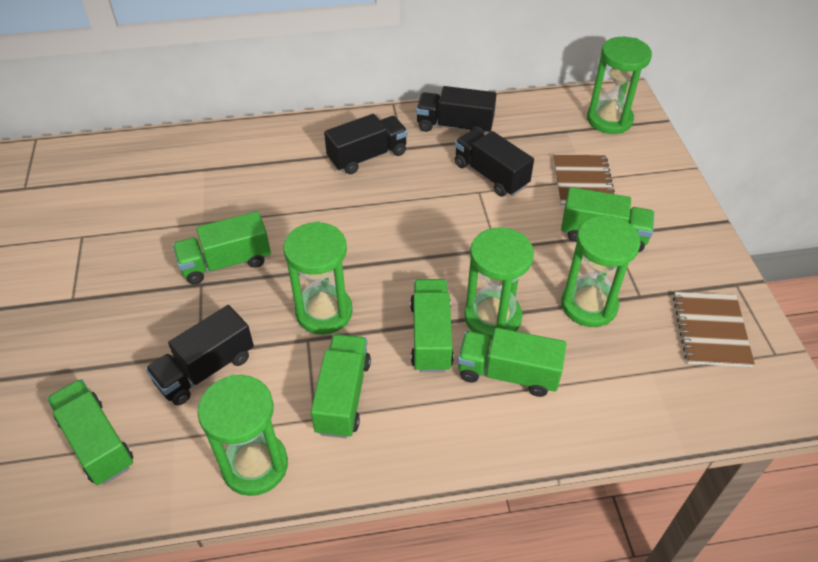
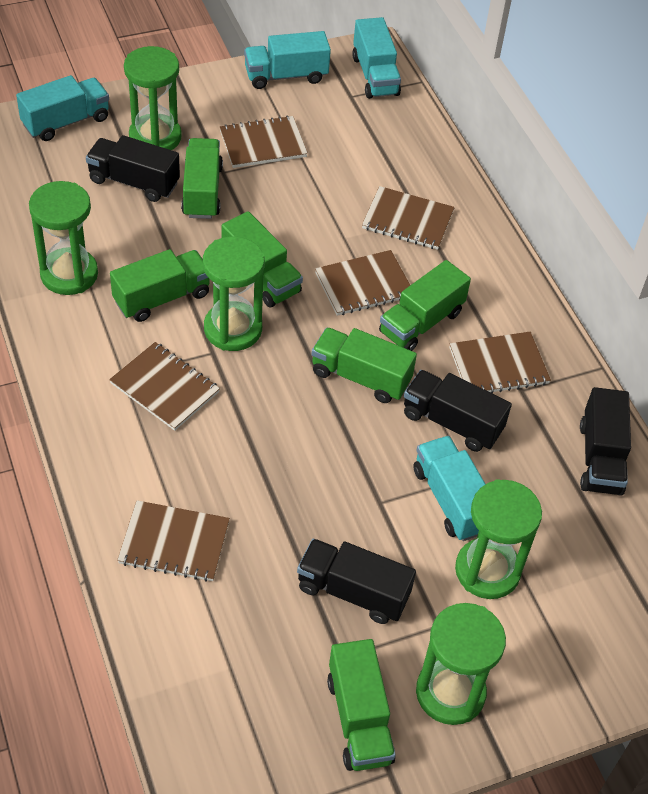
brown notebook: 2 -> 6
turquoise truck: 0 -> 4

